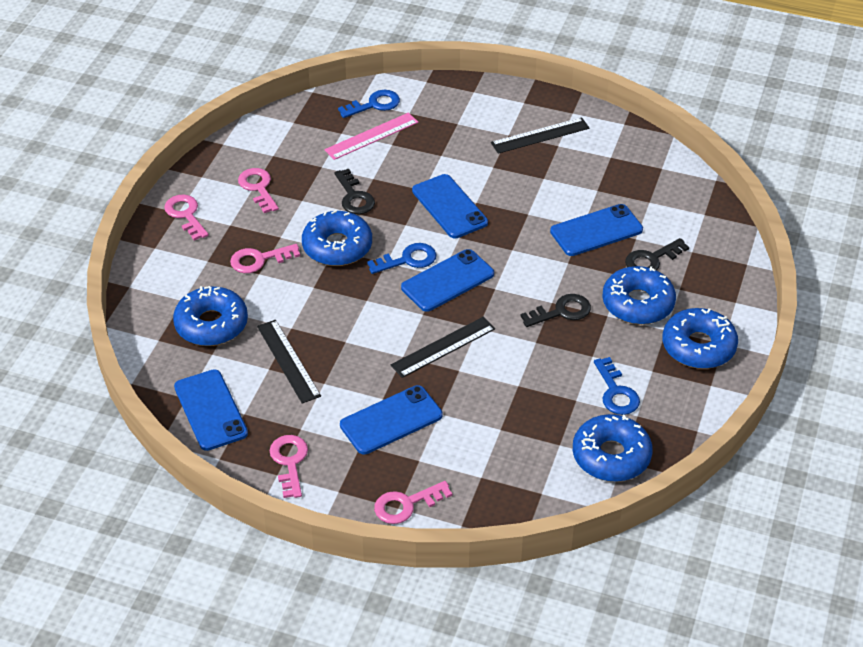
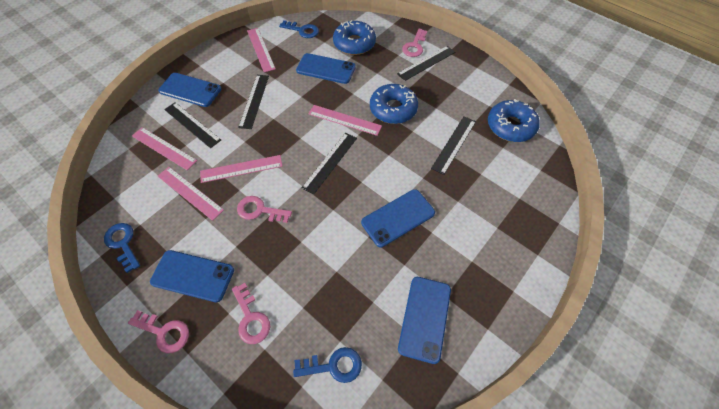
black key: 3 -> 0
black ruler: 3 -> 5
blue donut: 5 -> 3
pink key: 5 -> 4
pink ruler: 1 -> 5

